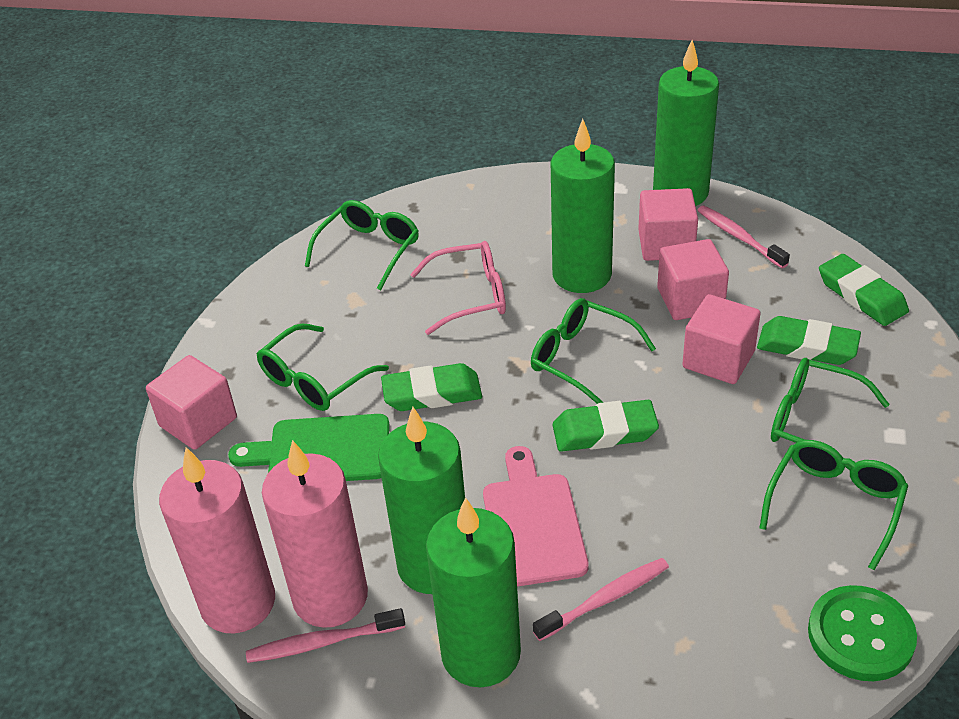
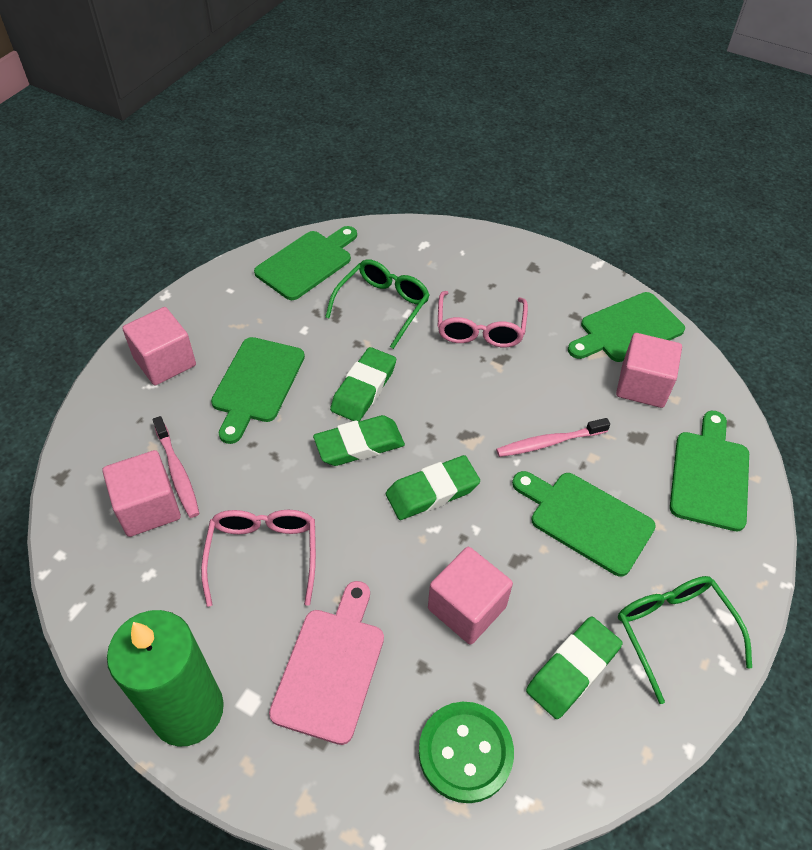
green candle: 4 -> 1
green cutting board: 1 -> 5
green glasses: 5 -> 2
pink candle: 2 -> 0
pink glasses: 1 -> 2
pink toothbrush: 3 -> 2

